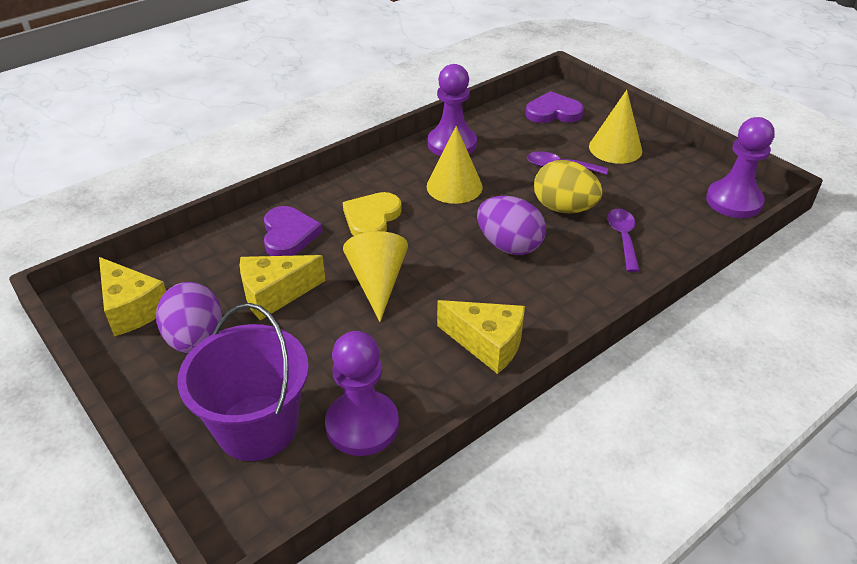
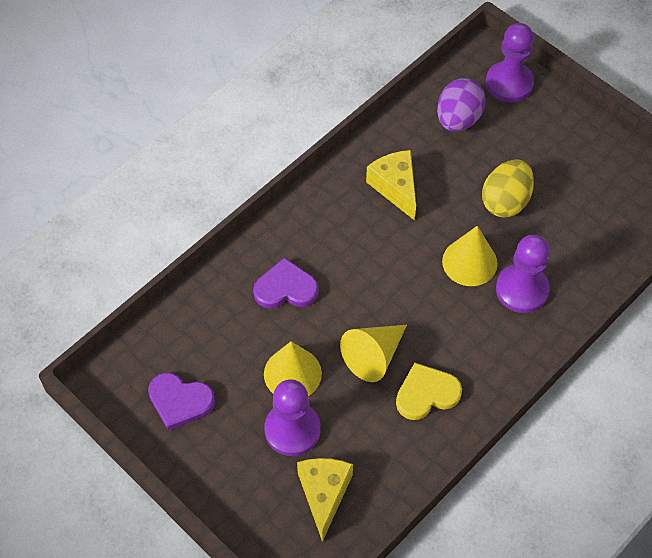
purple bucket: 1 -> 0
purple egg: 2 -> 1
purple spoon: 2 -> 0
yellow cheese: 3 -> 2

